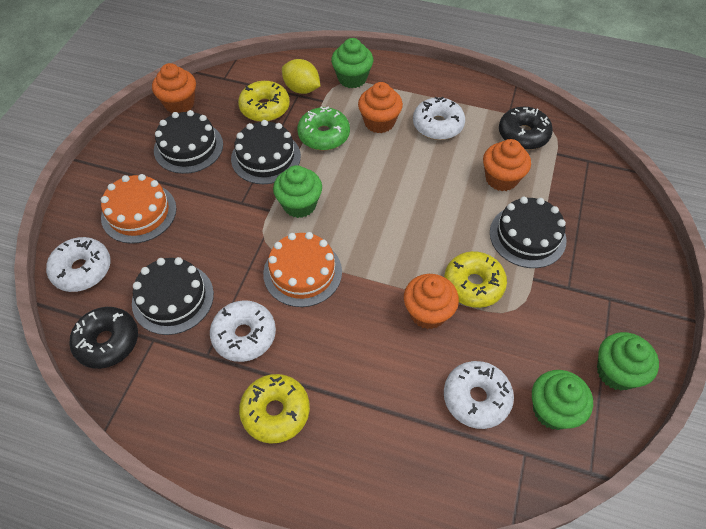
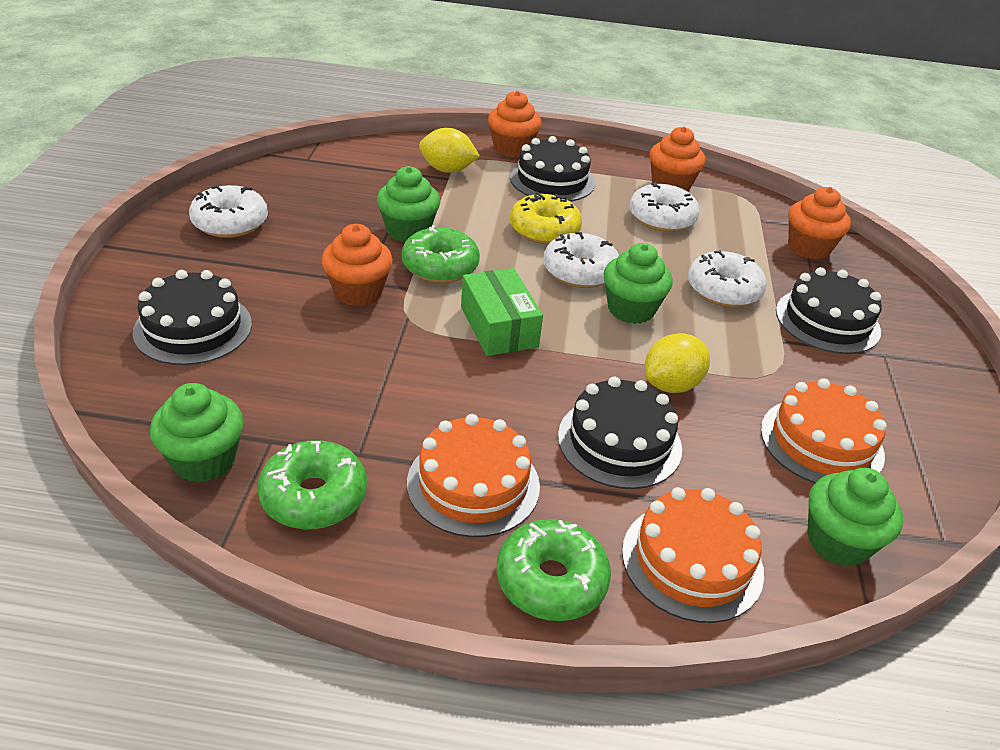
black donut: 2 -> 0
green box: 0 -> 1
green donut: 1 -> 3
orange cake: 2 -> 3
yellow donut: 3 -> 1
yellow lemon: 1 -> 2

